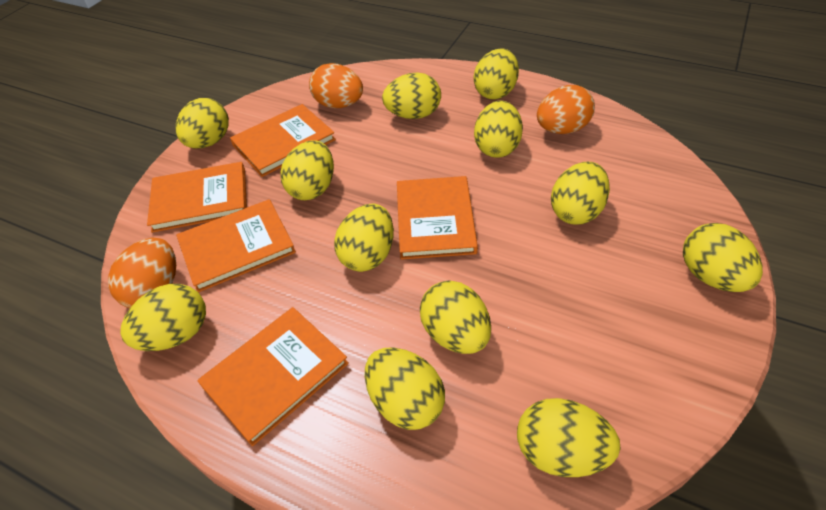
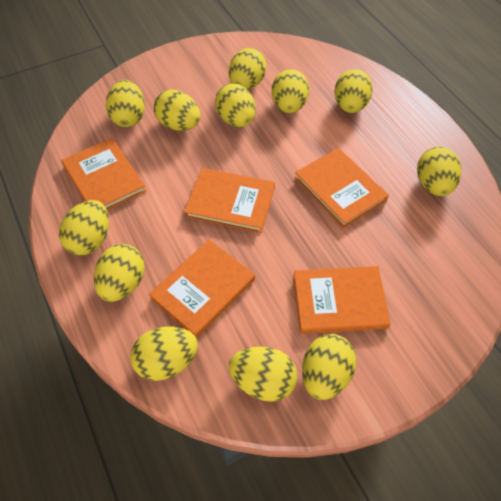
orange egg: 3 -> 0

